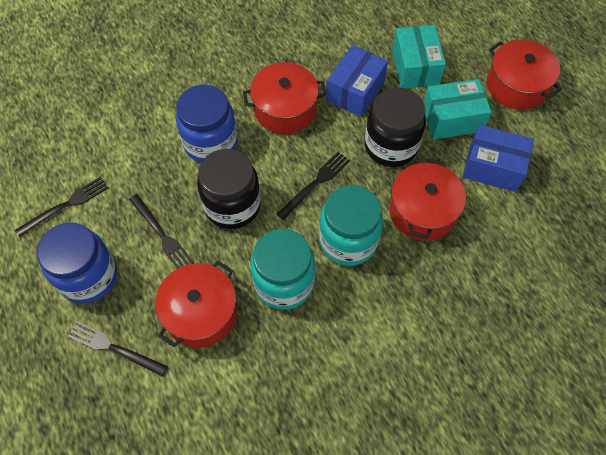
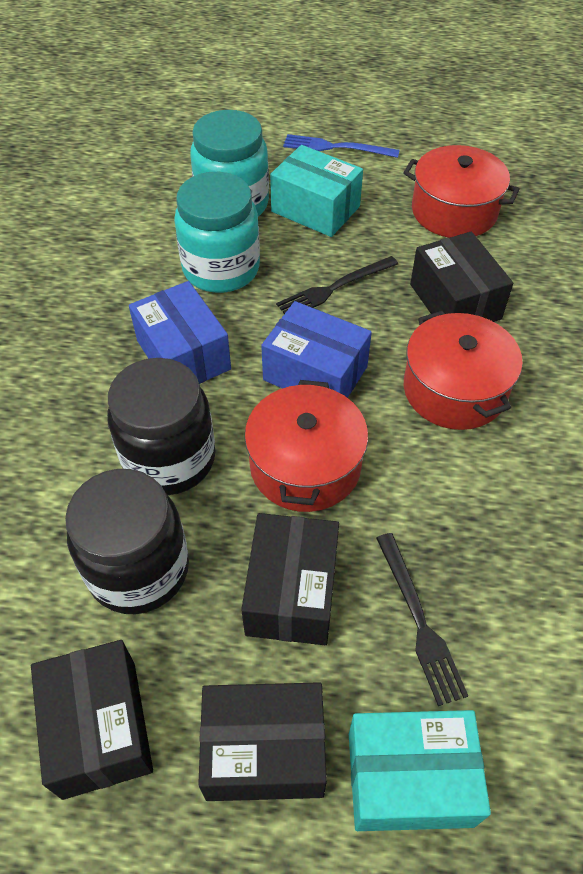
black box: 0 -> 4
black fork: 4 -> 2
blue fork: 0 -> 1
blue jar: 2 -> 0
red pot: 4 -> 3

